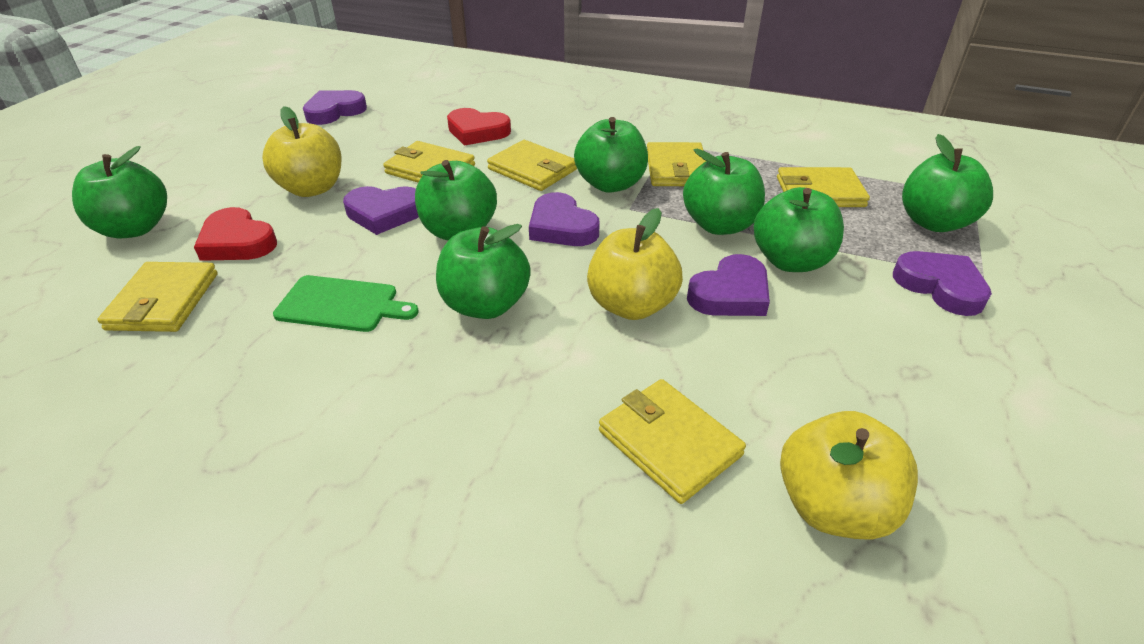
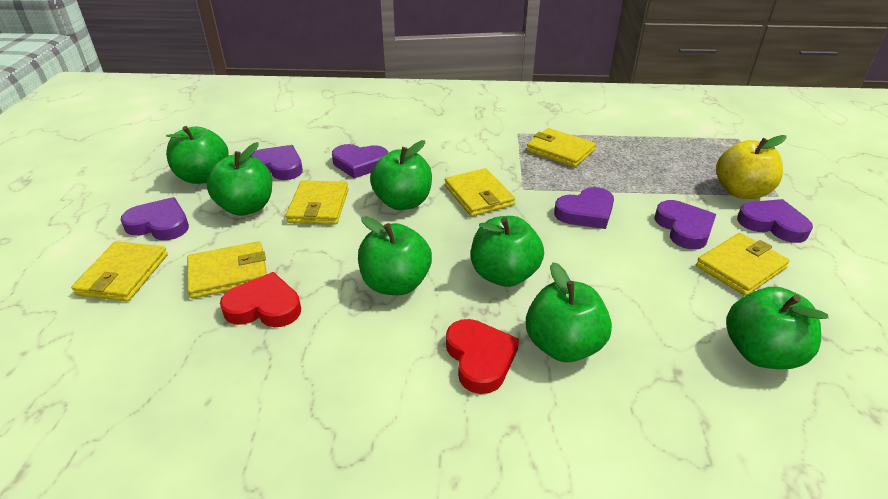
green cutting board: 1 -> 0
purple heart: 5 -> 6
yellow apple: 3 -> 1

